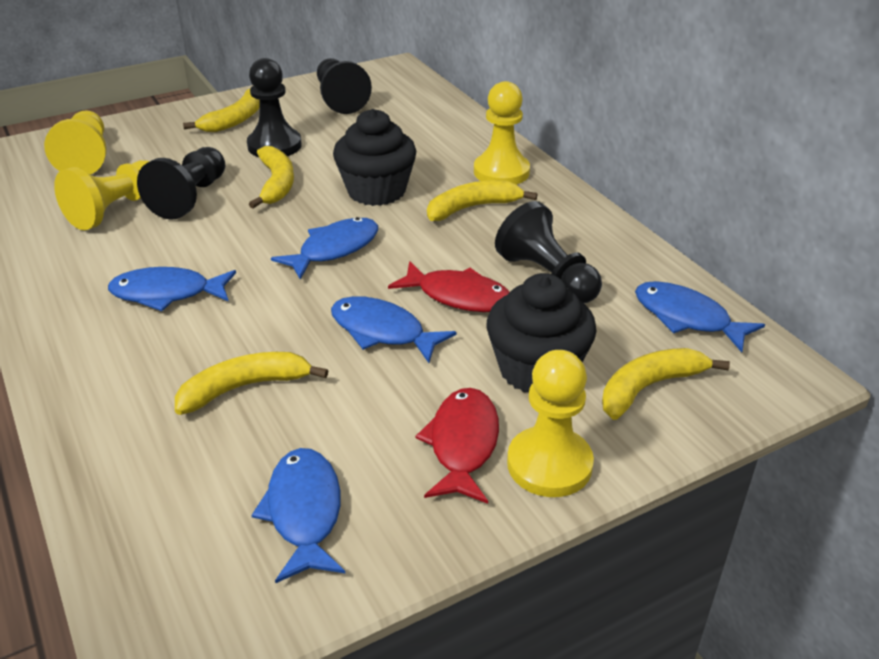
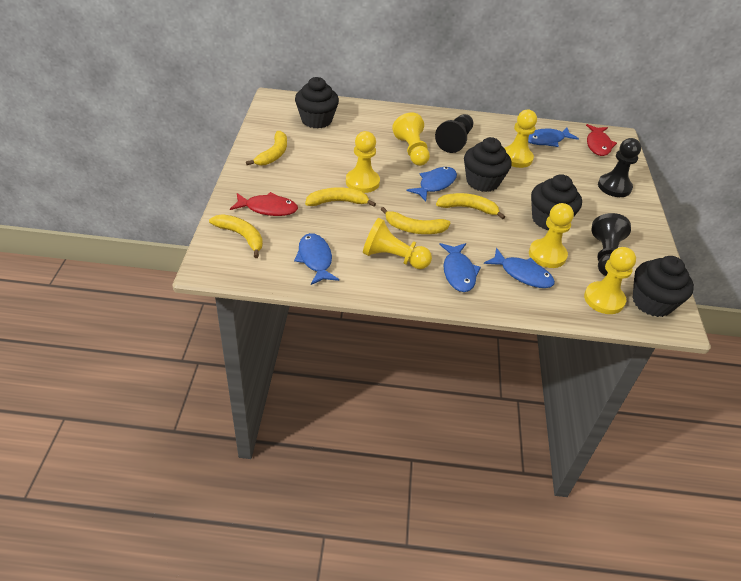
black cupcake: 2 -> 4
black pawn: 4 -> 3
yellow pawn: 4 -> 6

